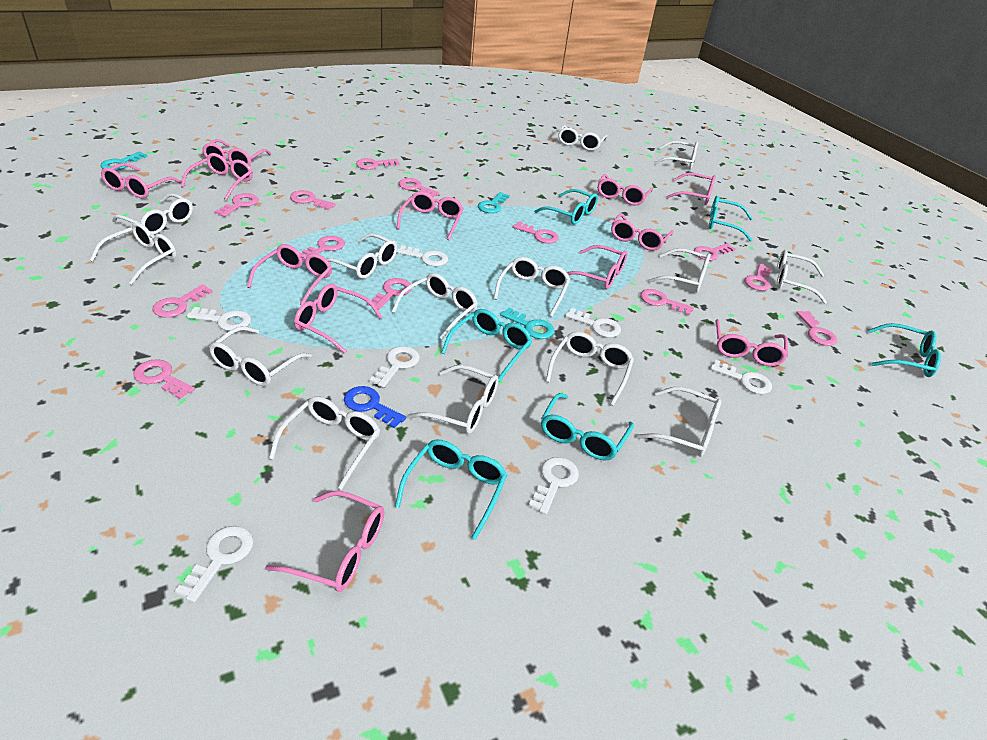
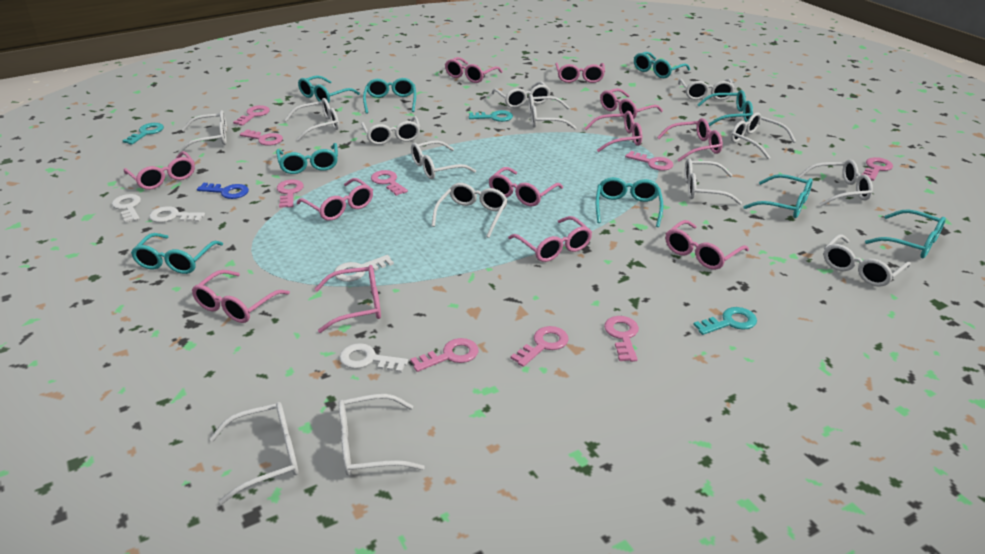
pink key: 13 -> 9
turquoise glasses: 6 -> 9
white key: 7 -> 4

